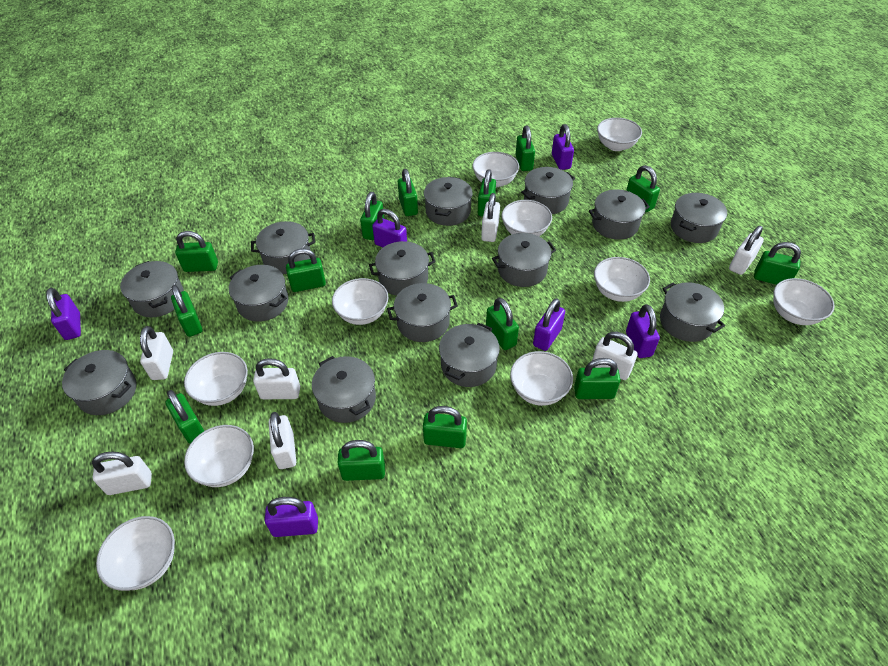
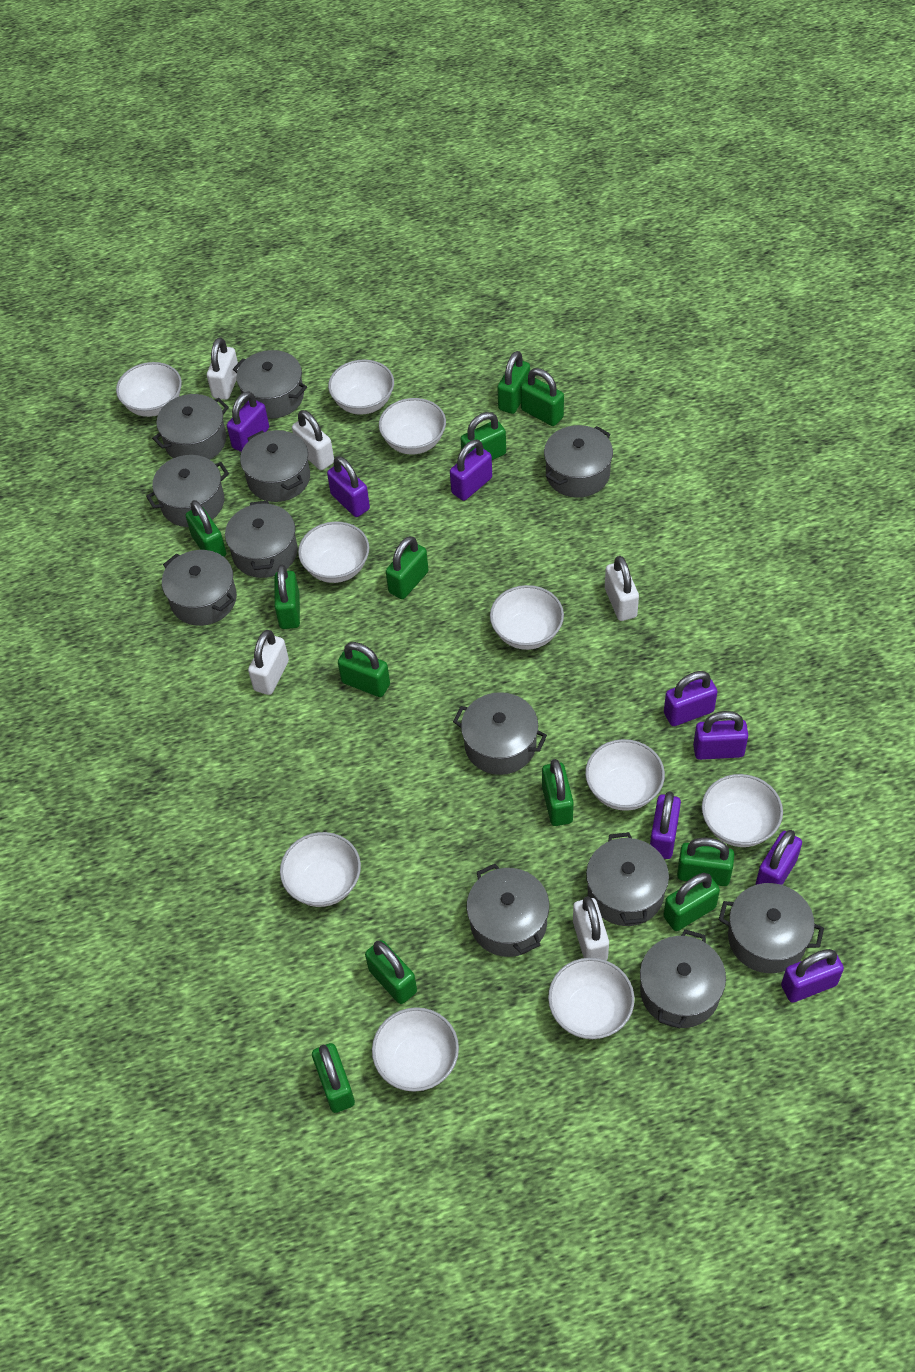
green padlock: 14 -> 12
grey pot: 14 -> 12
purple padlock: 6 -> 8
white padlock: 7 -> 5

